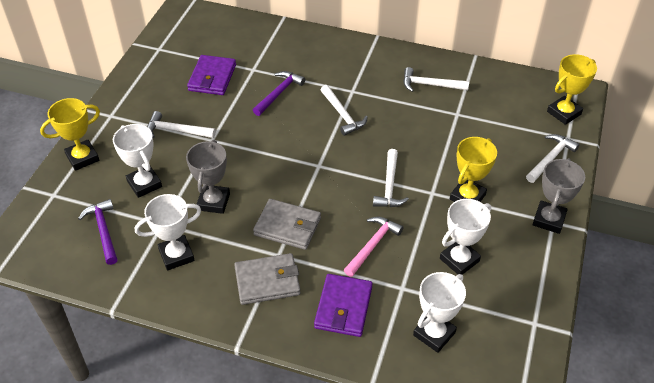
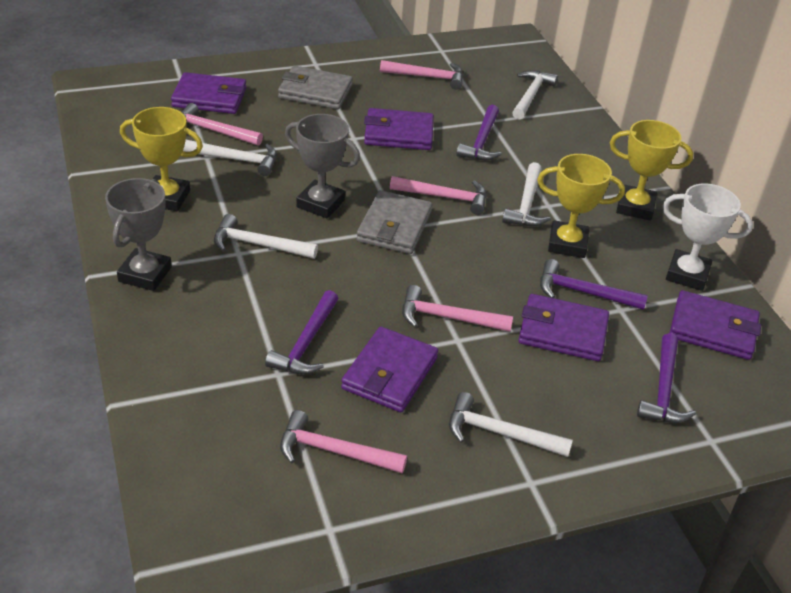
pink hammer: 1 -> 5
purple hammer: 2 -> 4
purple wallet: 2 -> 5
white trophy: 4 -> 1

